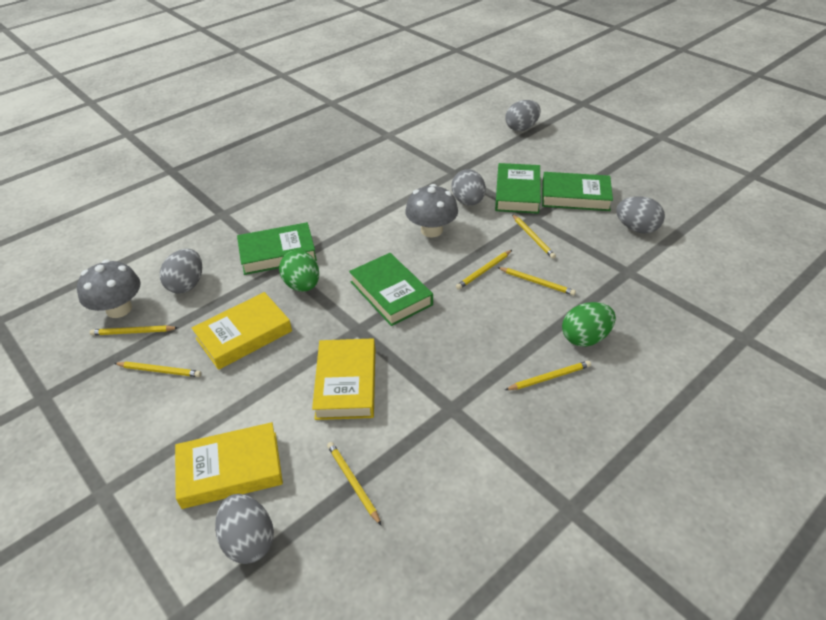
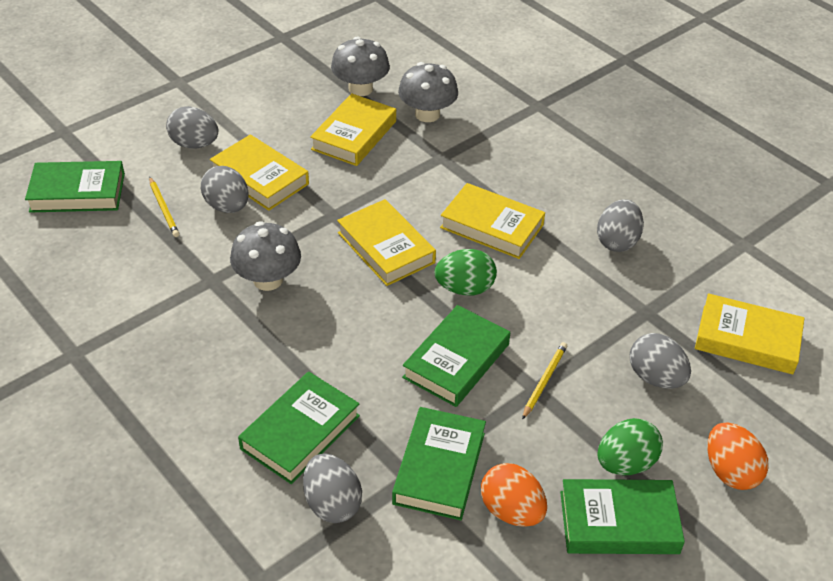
green book: 4 -> 5
grey mushroom: 2 -> 3
orange egg: 0 -> 2
yellow book: 3 -> 5
yellow pencil: 7 -> 2

